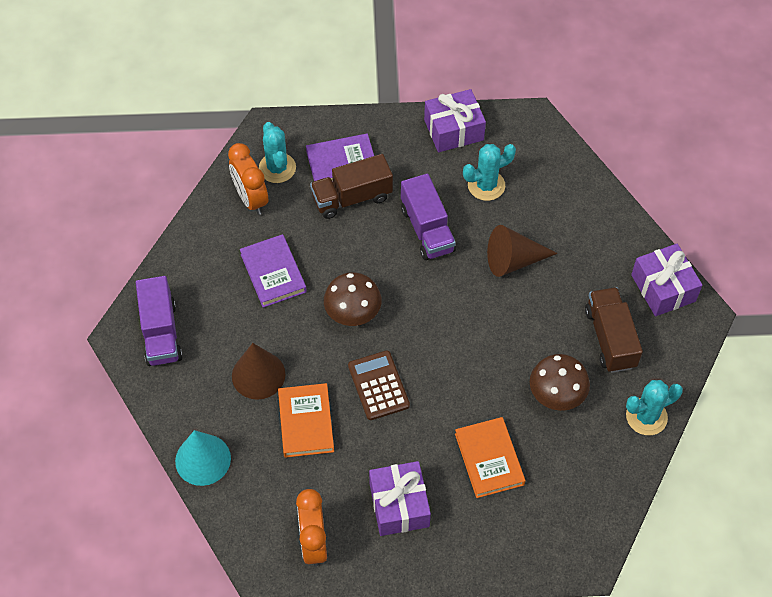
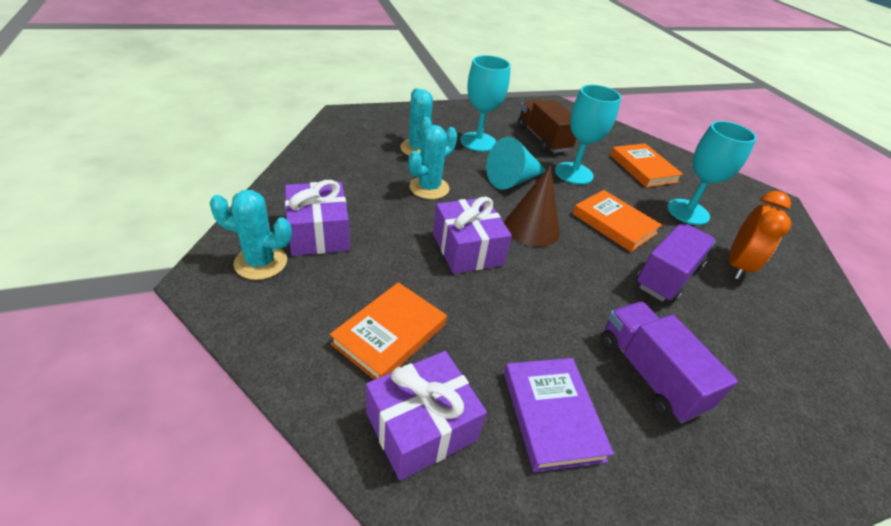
brown calculator: 1 -> 0
brown cone: 2 -> 1
brown mushroom: 2 -> 0
brown truck: 2 -> 1
orange book: 2 -> 3
orange clock: 2 -> 1
purple book: 2 -> 1
turquoise goblet: 0 -> 3

